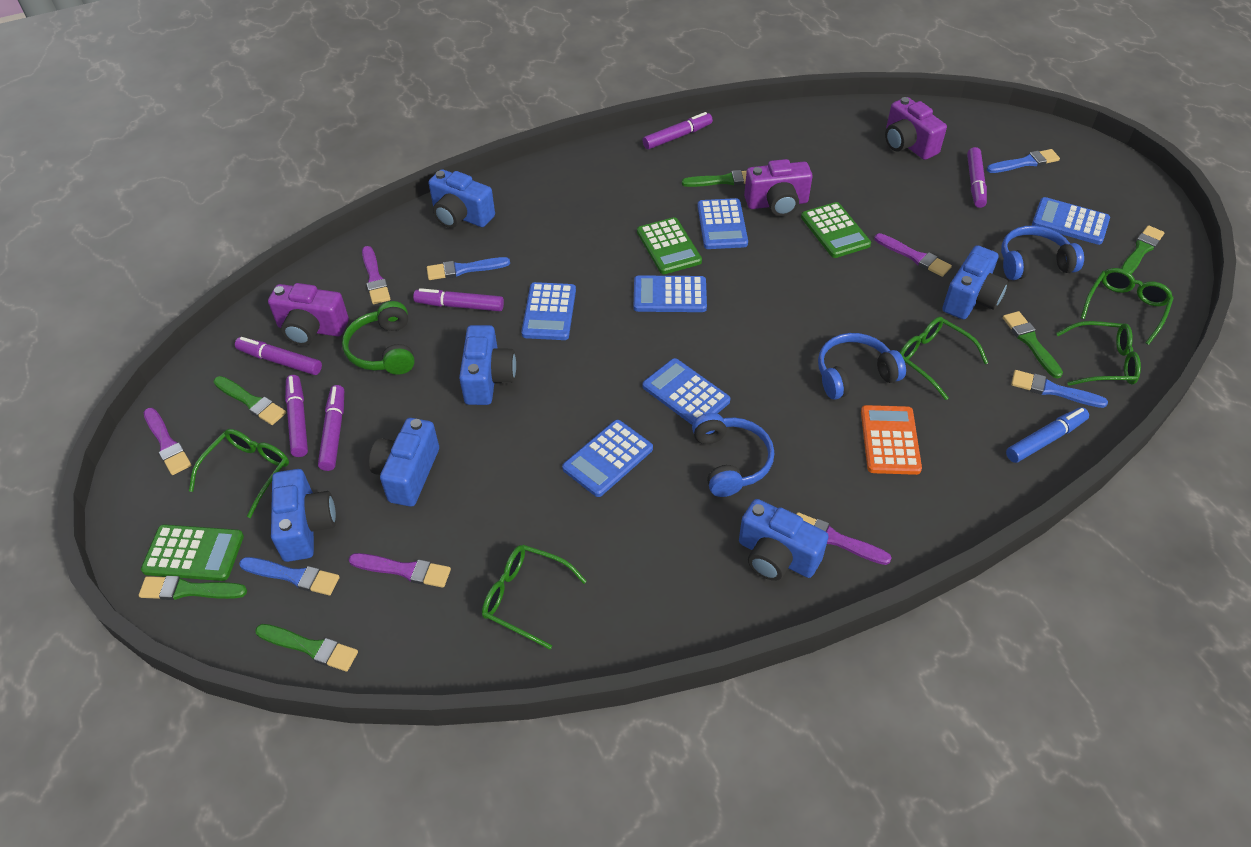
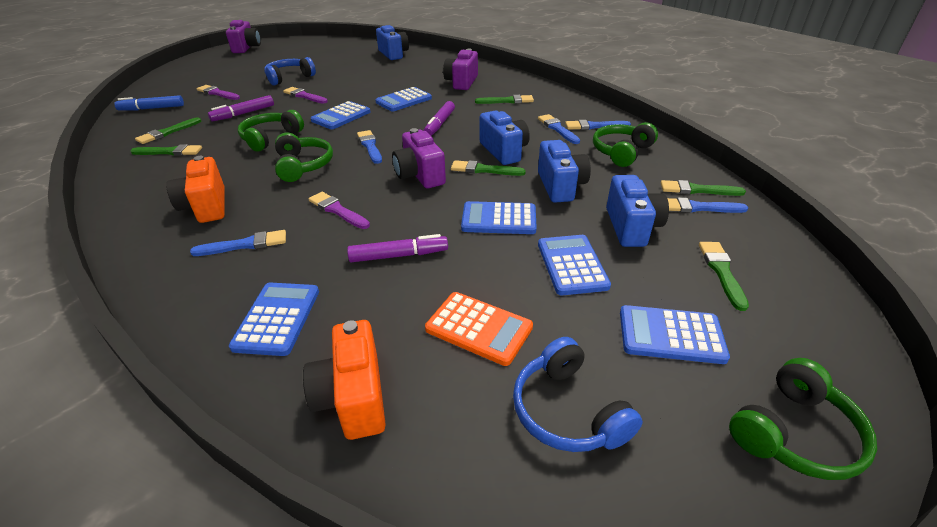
blue brush: 4 -> 5
blue camera: 6 -> 4
blue headphones: 3 -> 2
green calculator: 3 -> 0
green glasses: 5 -> 0
green headphones: 1 -> 4
orange camera: 0 -> 2
purple brush: 5 -> 3
purple marker: 6 -> 3

